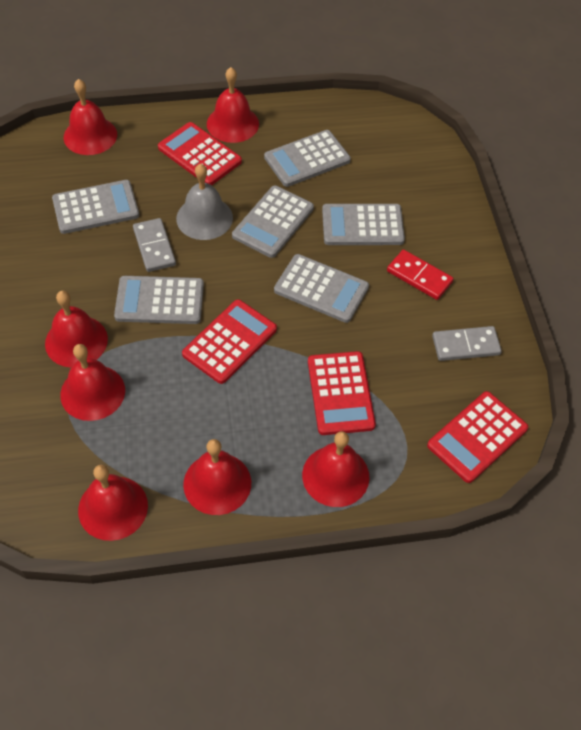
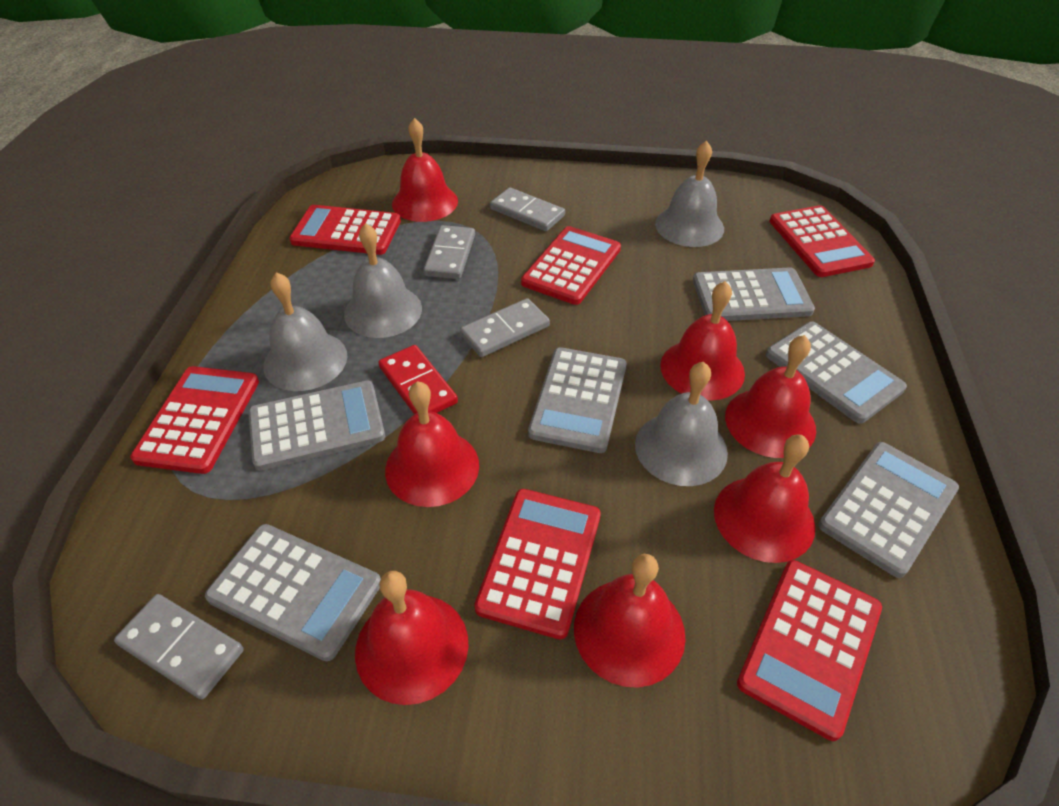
grey bell: 1 -> 4
grey domino: 2 -> 4
red calculator: 4 -> 6

